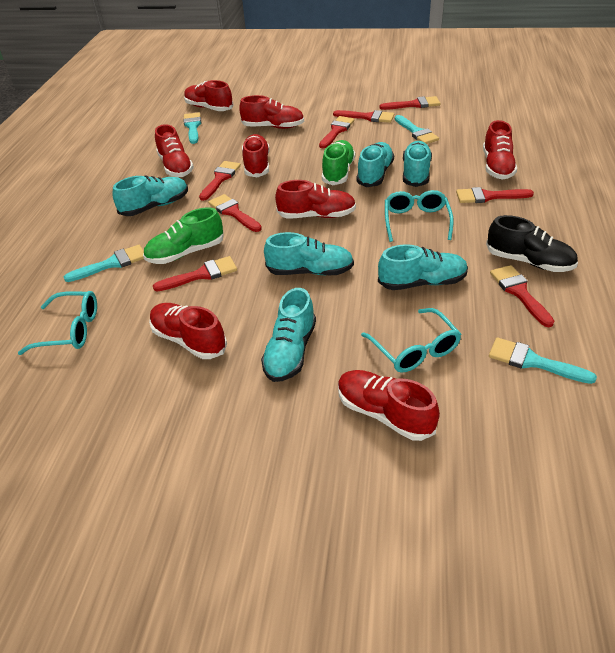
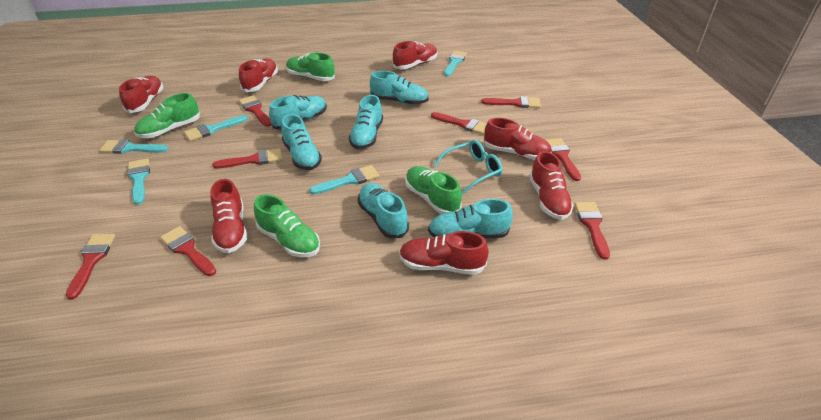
black shoe: 1 -> 0
green shoe: 2 -> 4
red shoe: 8 -> 7
turquoise brush: 4 -> 5
turquoise glasses: 3 -> 1

